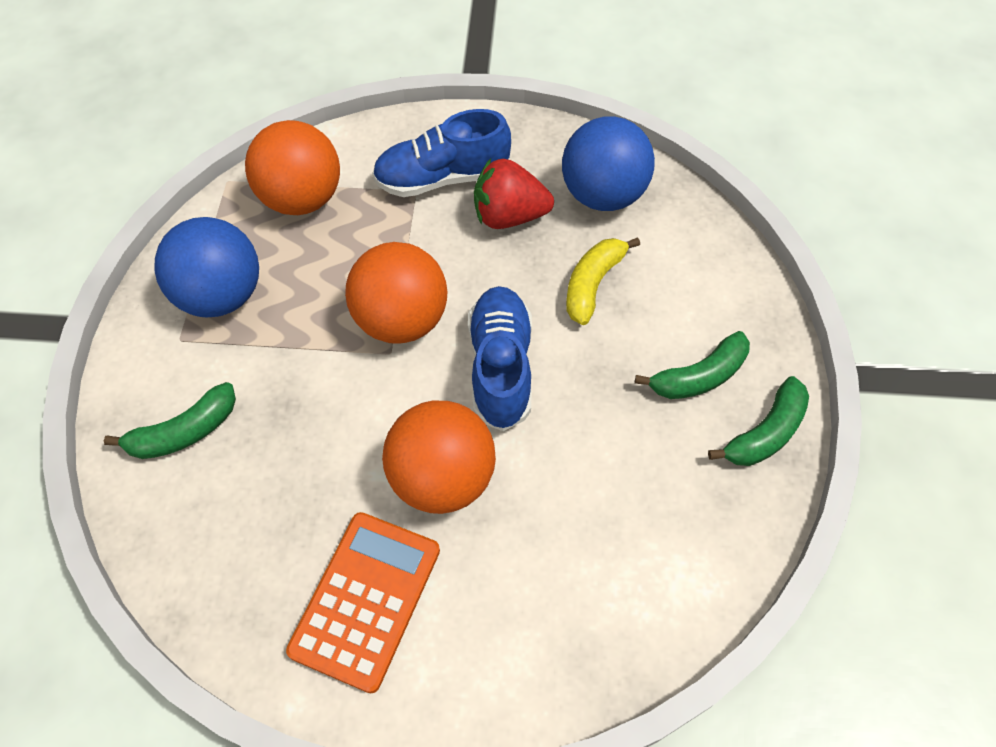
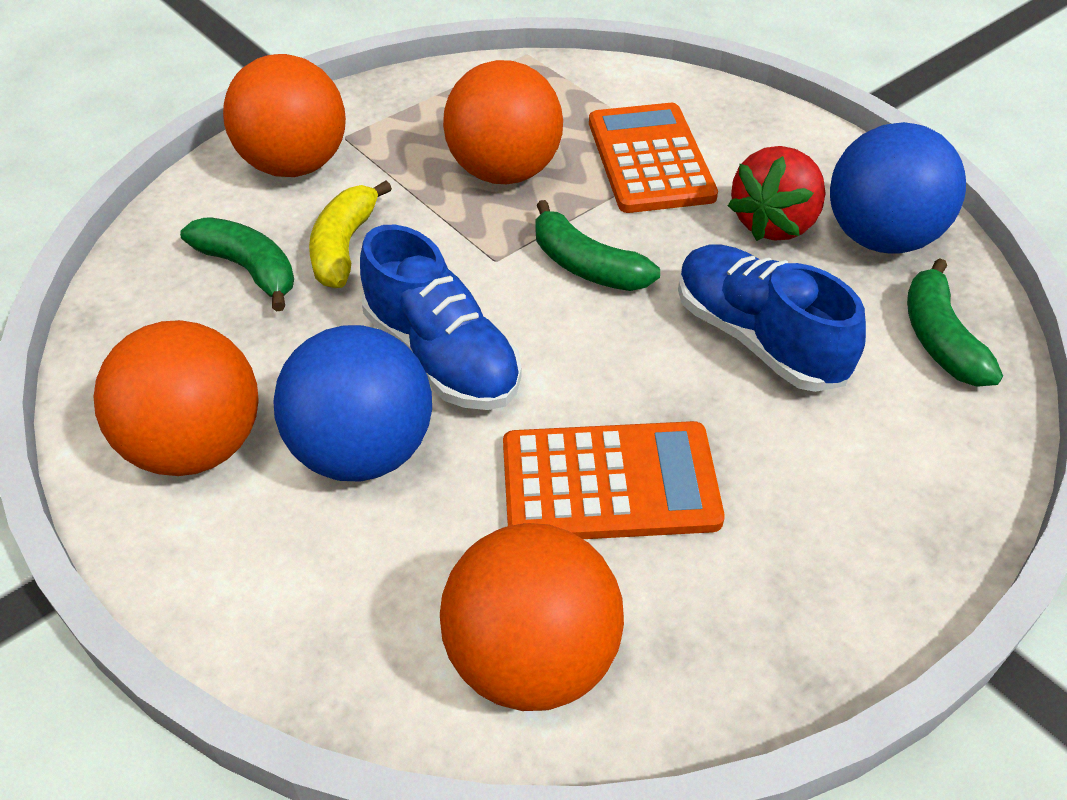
orange ball: 3 -> 4
orange calculator: 1 -> 2

